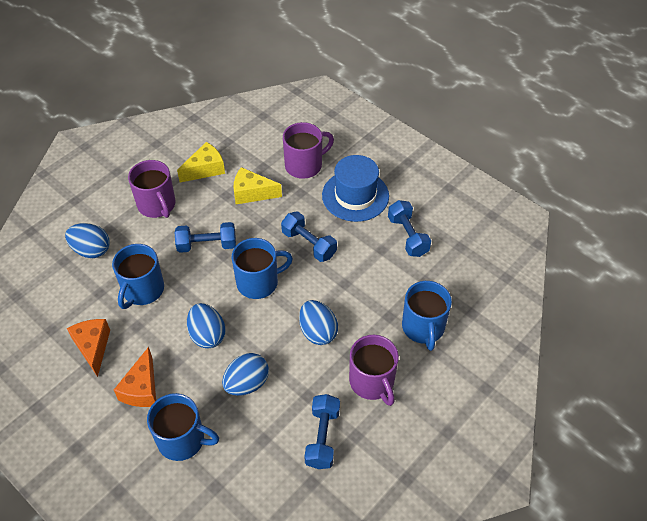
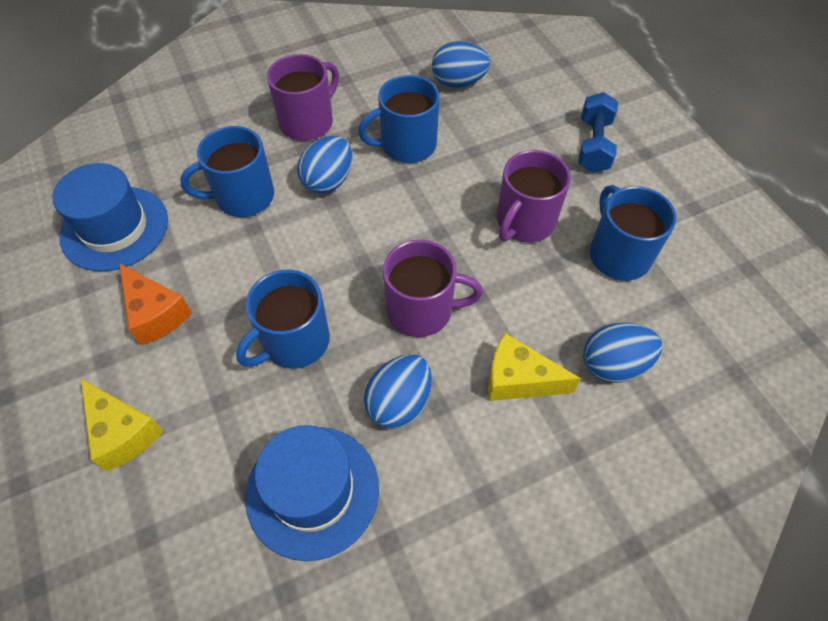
blue dumbbell: 4 -> 1
blue hat: 1 -> 2
orange cheese: 2 -> 1

